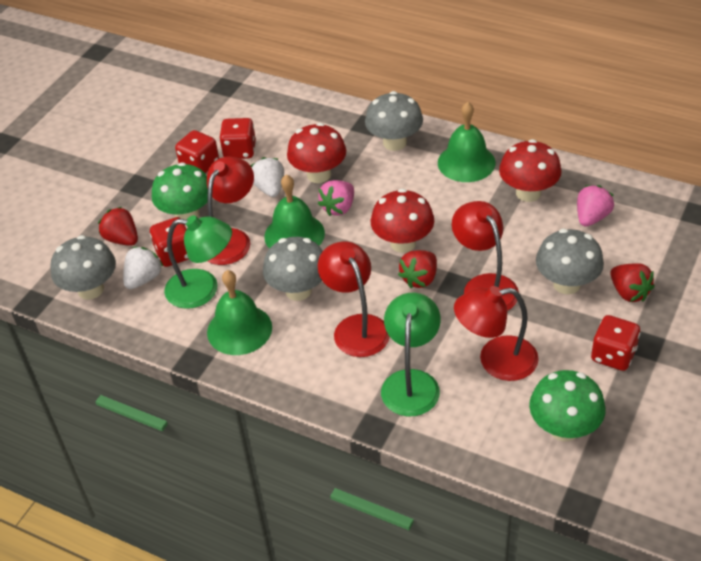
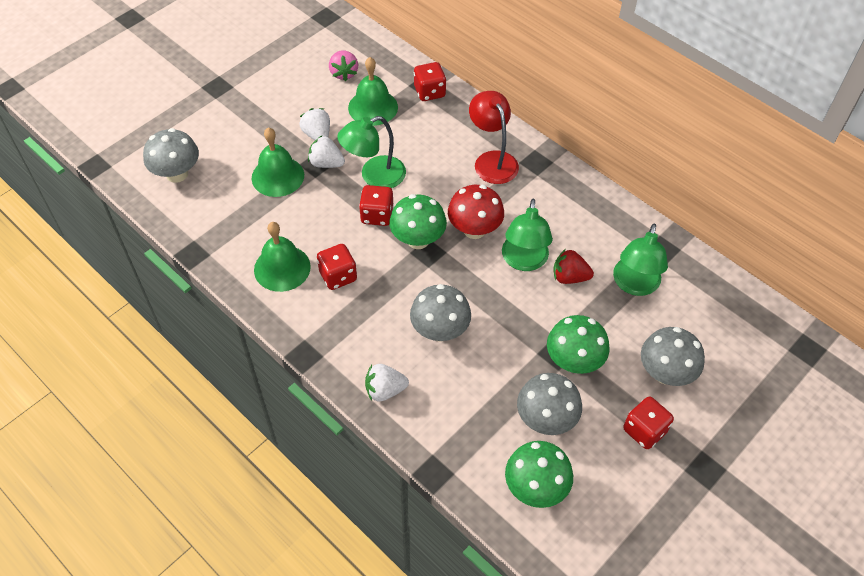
green lamp: 2 -> 3
green mushroom: 2 -> 3
pink strawberry: 2 -> 1
red lamp: 4 -> 1
red mushroom: 3 -> 1
red strawberry: 3 -> 1
white strawberry: 2 -> 3

